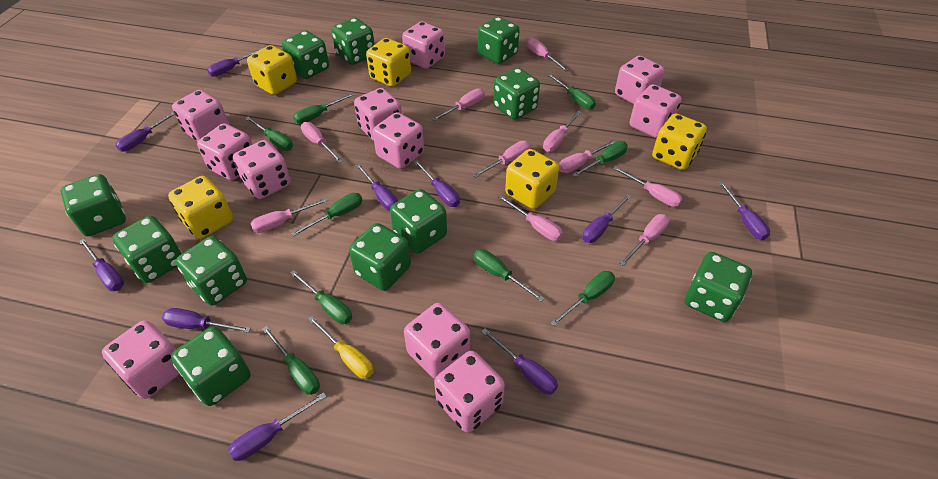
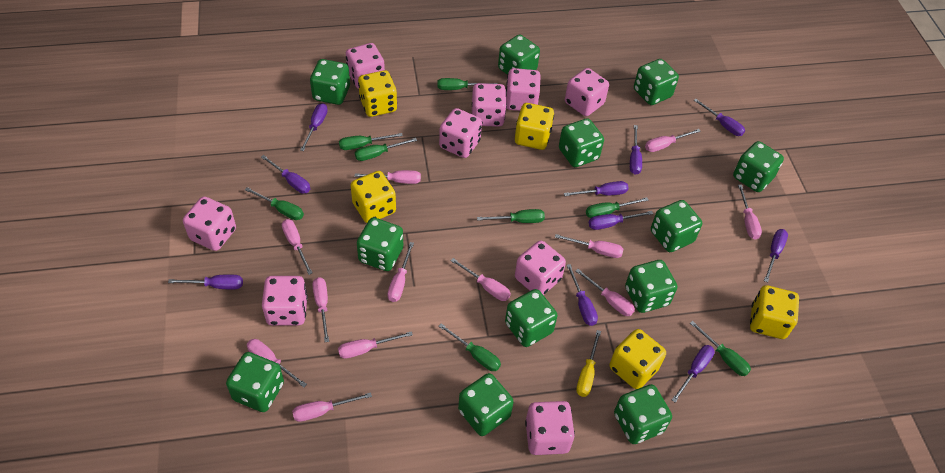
green dice: 11 -> 12
green screwdriver: 9 -> 8
pink dice: 11 -> 9
pink screwdriver: 10 -> 12

